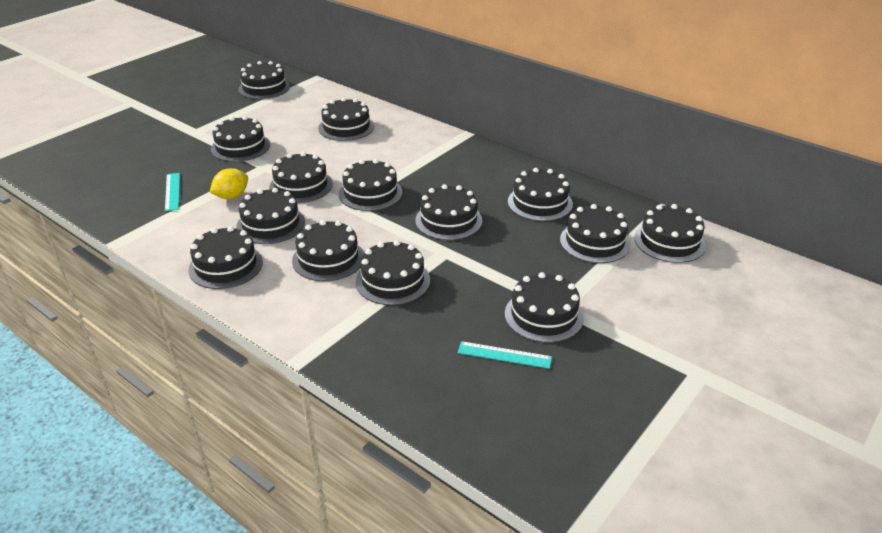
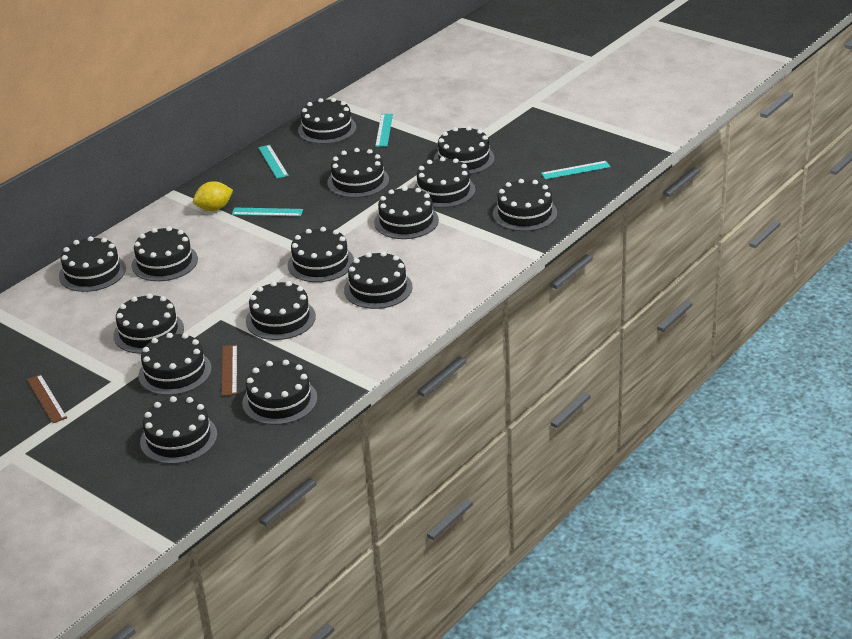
black cake: 14 -> 15
brown ruler: 0 -> 2
turquoise ruler: 2 -> 4

